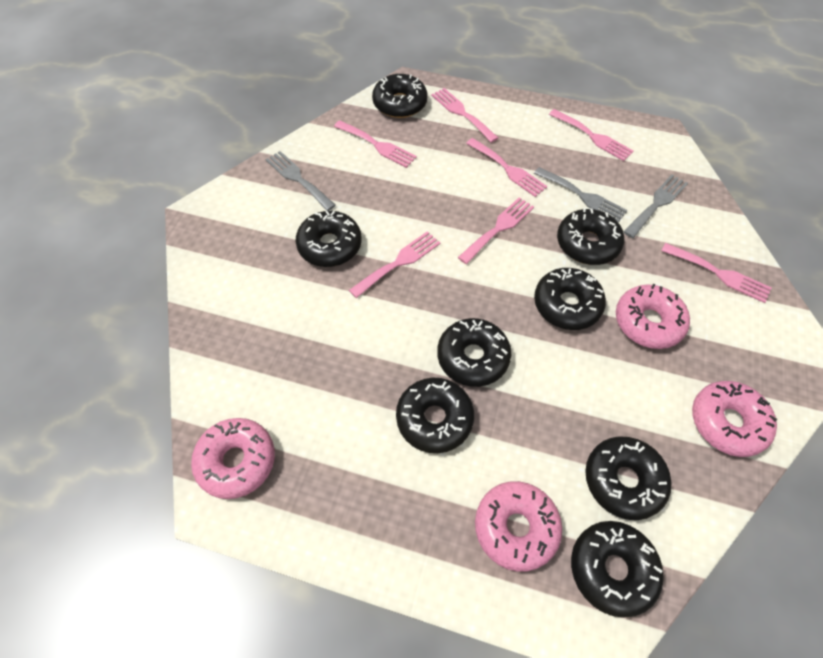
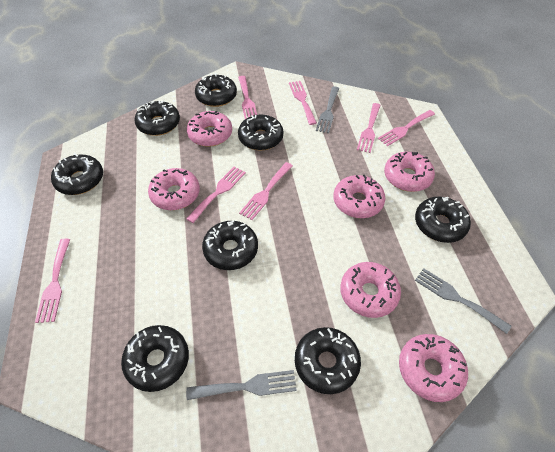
pink donut: 4 -> 6

